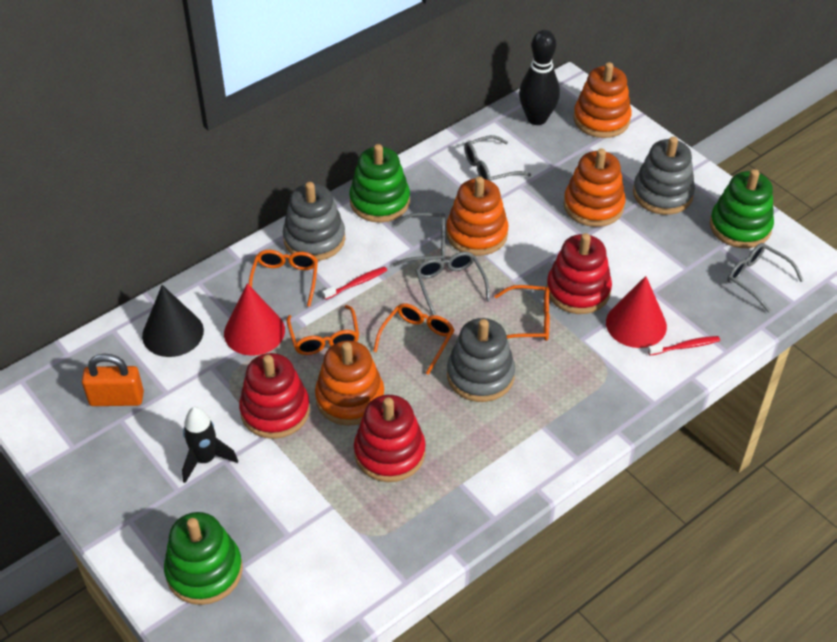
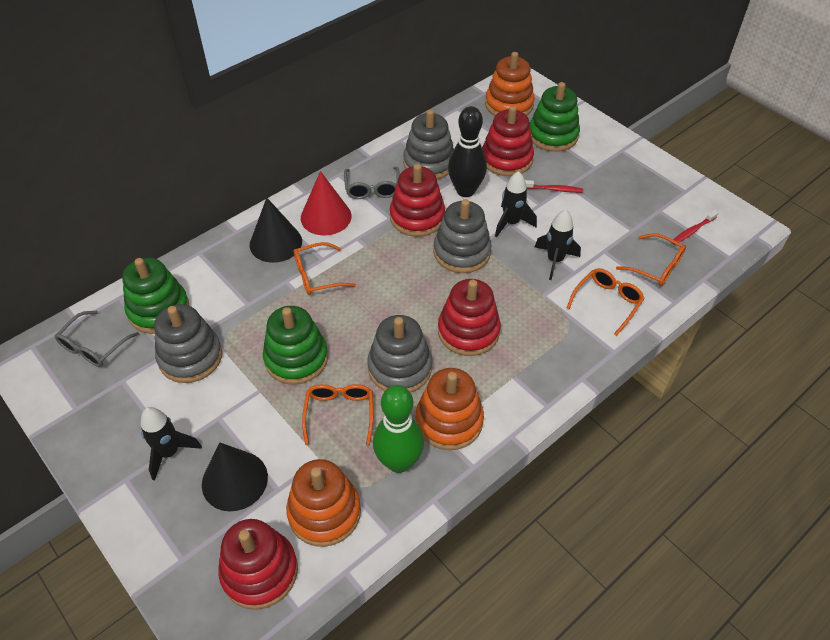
black cone: 1 -> 2
black rocket: 1 -> 3
green bowling pin: 0 -> 1
grey glasses: 4 -> 2
grey stacking toy: 3 -> 4
orange padlock: 1 -> 0
orange stacking toy: 4 -> 3
red cone: 2 -> 1
red stacking toy: 3 -> 4

